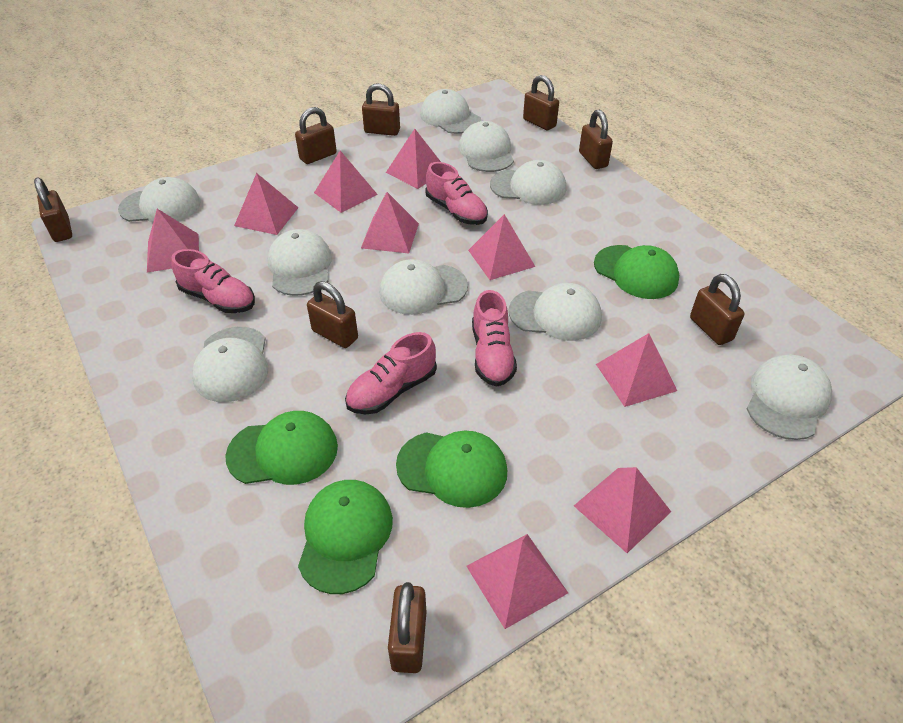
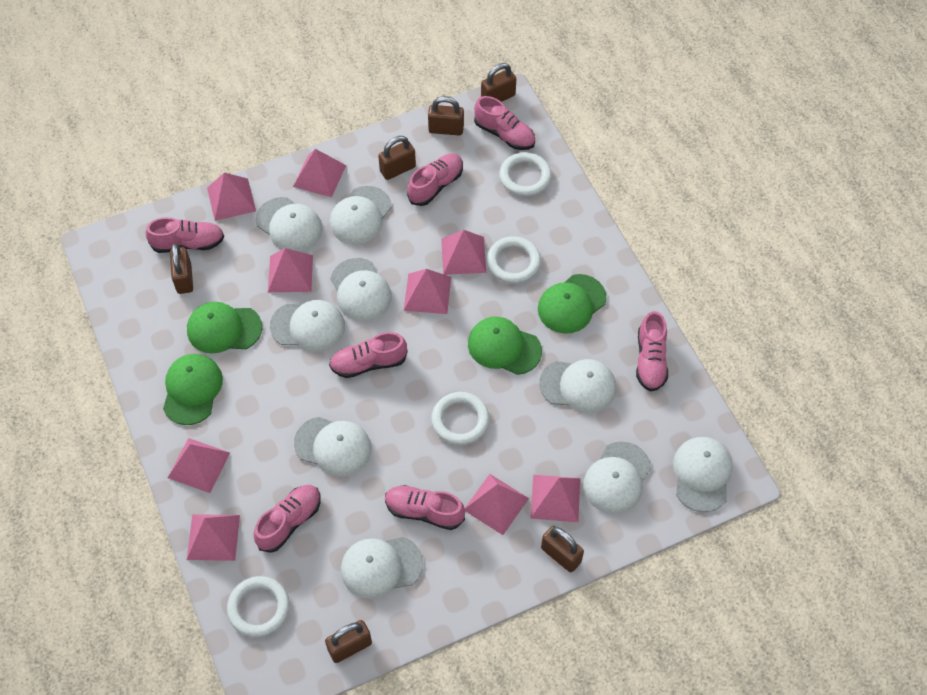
brown padlock: 8 -> 6
pink shoe: 4 -> 7
white ring: 0 -> 4

